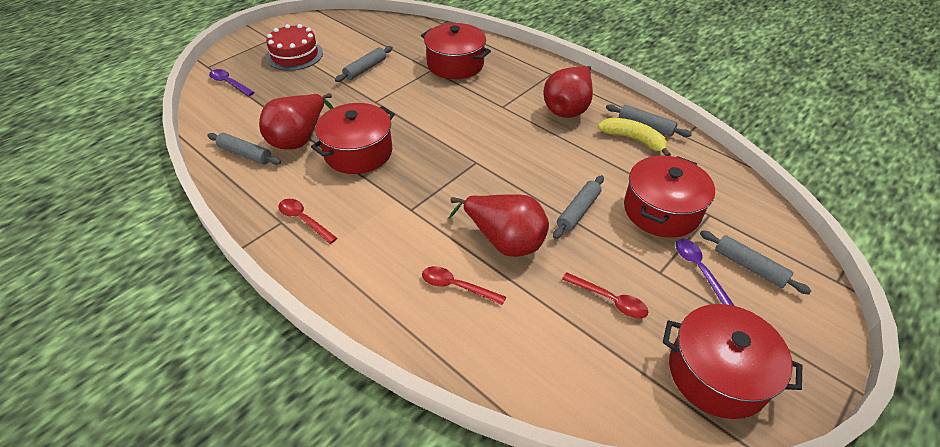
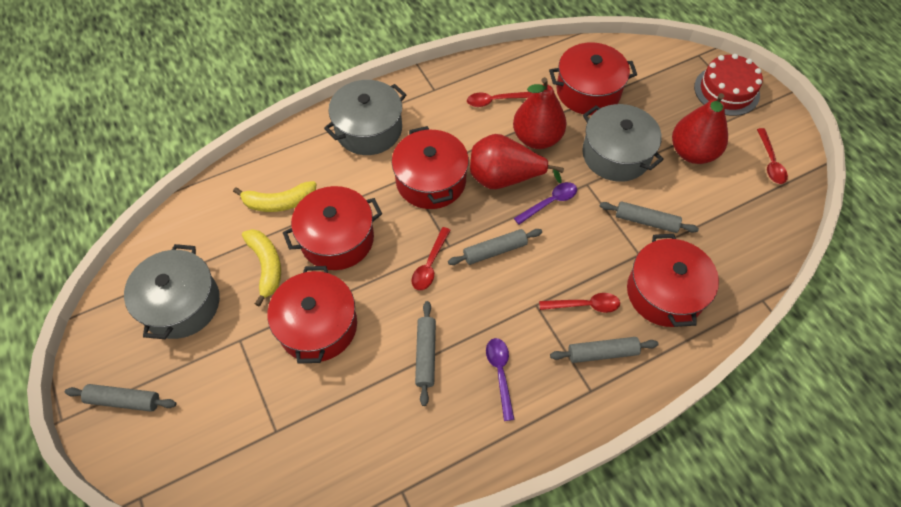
grey pot: 0 -> 3
red pot: 4 -> 5
red spoon: 3 -> 4
yellow banana: 1 -> 2

